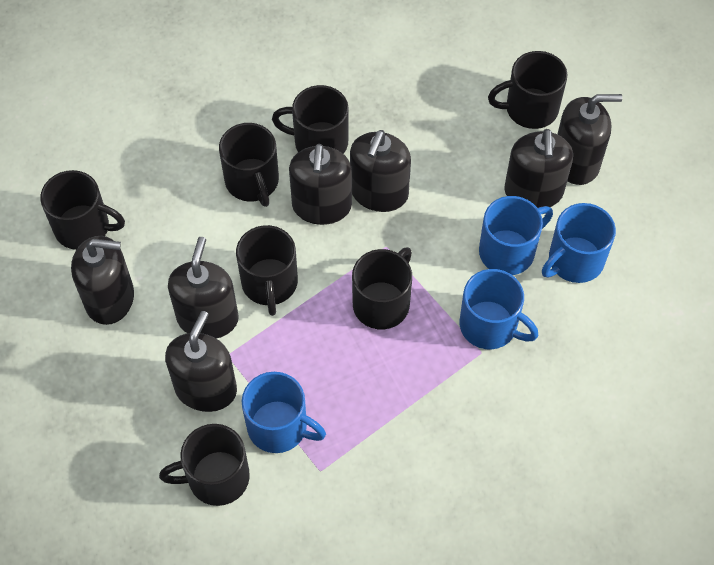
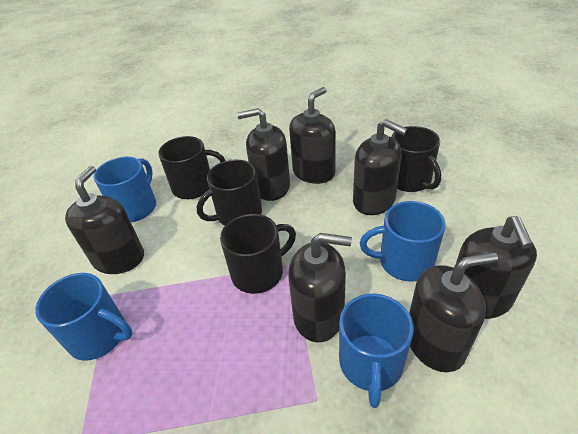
black mug: 7 -> 4

